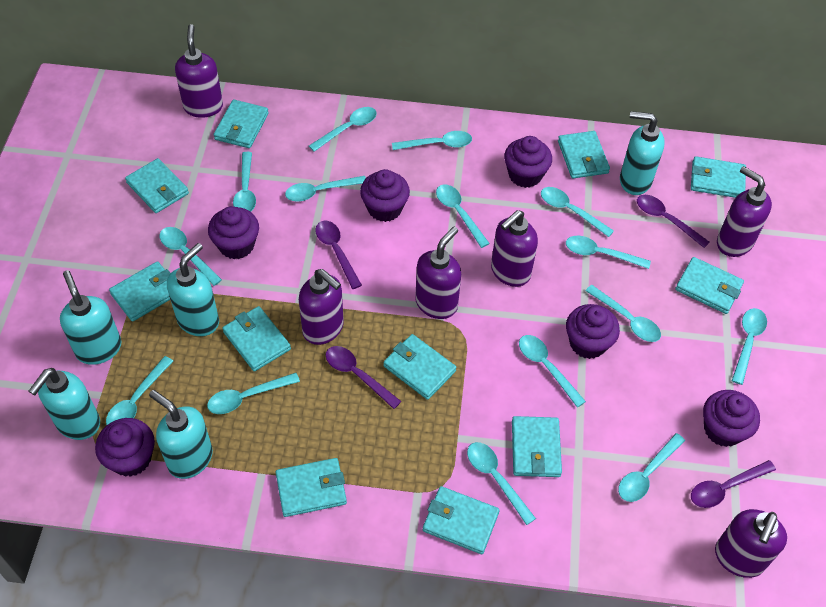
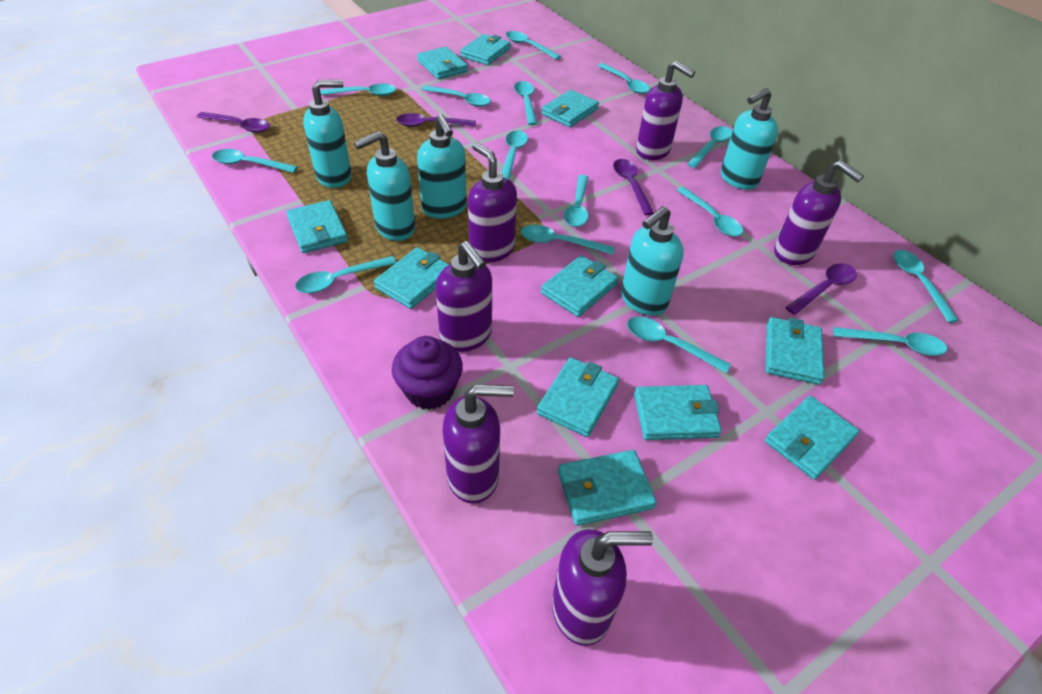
purple cupcake: 6 -> 1

